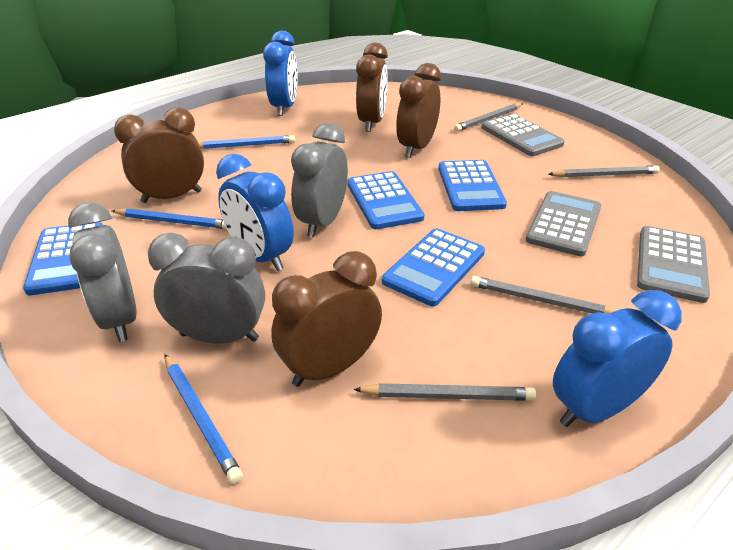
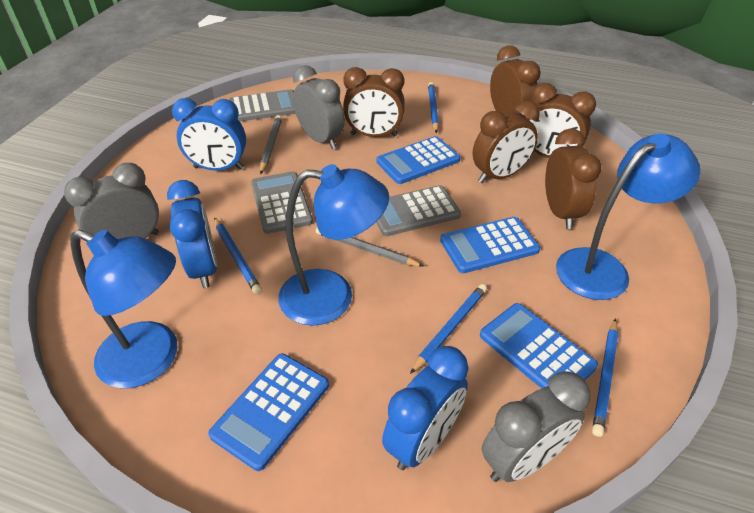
blue lamp: 0 -> 3
blue pencil: 3 -> 4
brown clock: 4 -> 5
grey pencil: 4 -> 2

